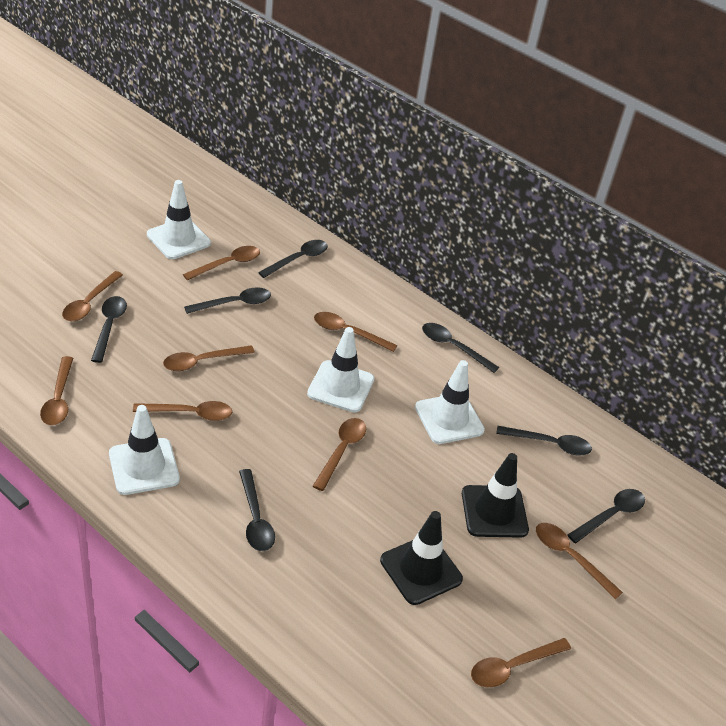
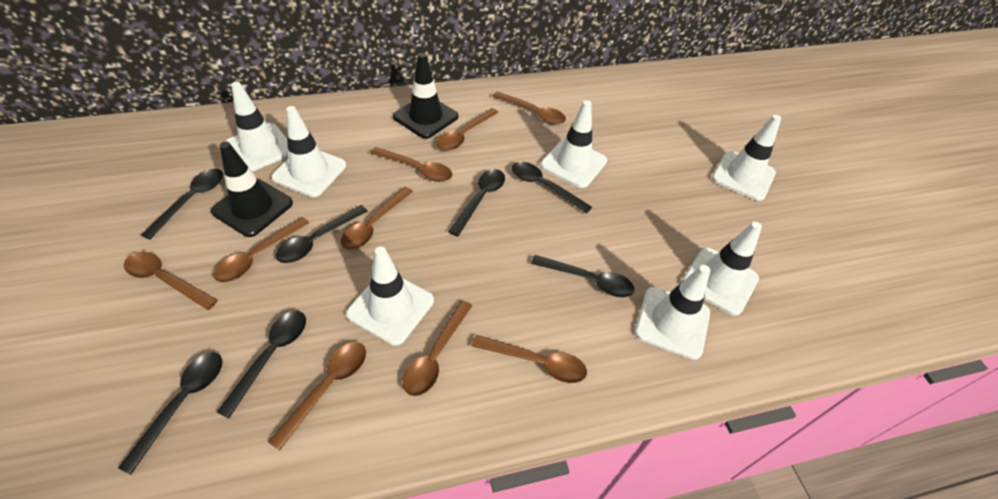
white traffic cone: 4 -> 7

